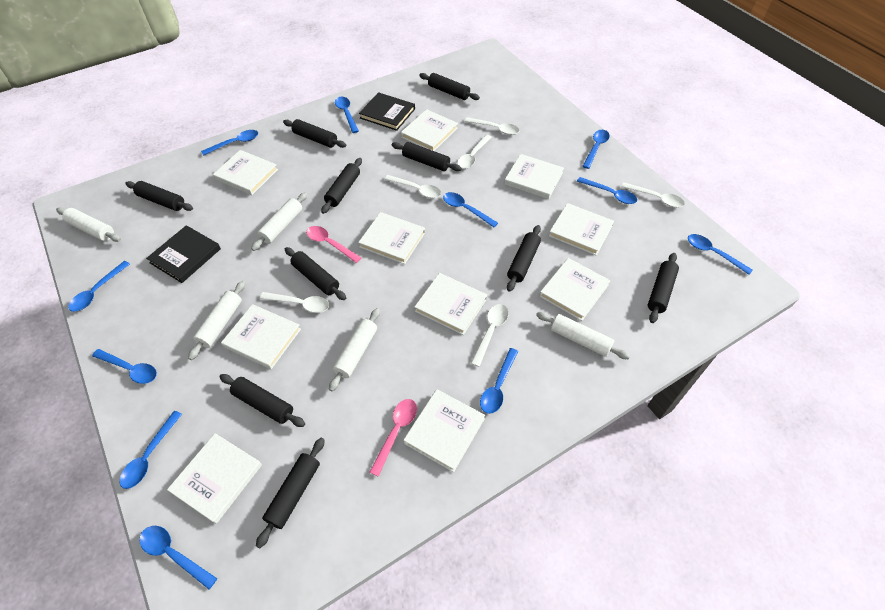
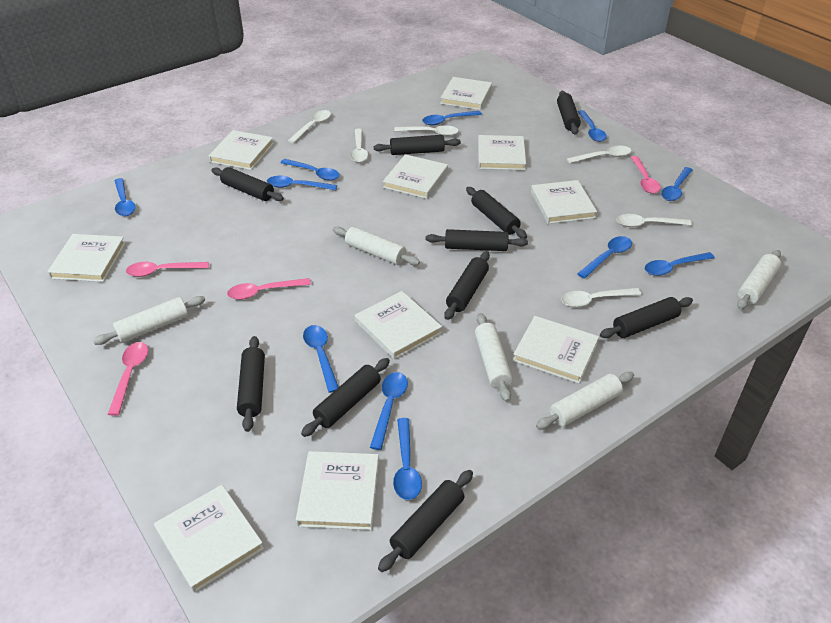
black book: 2 -> 0
pink spoon: 2 -> 4

